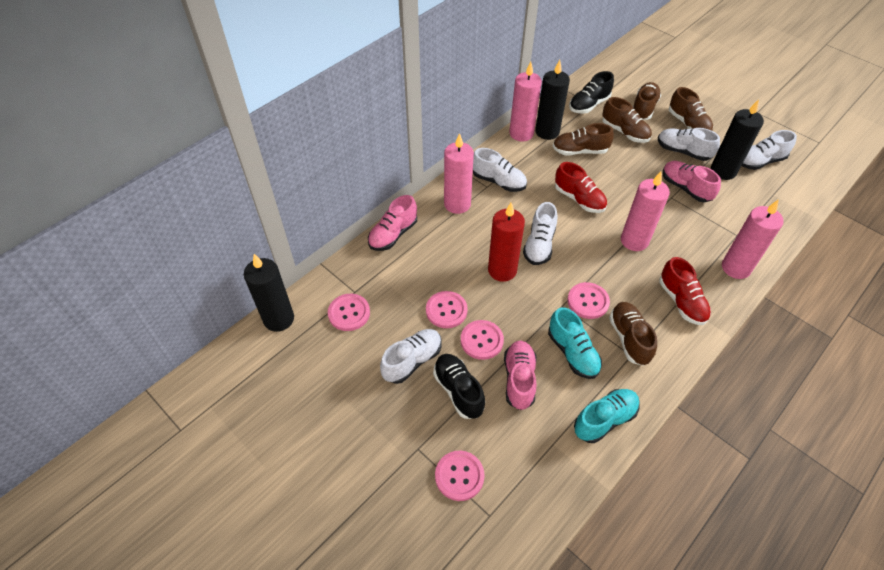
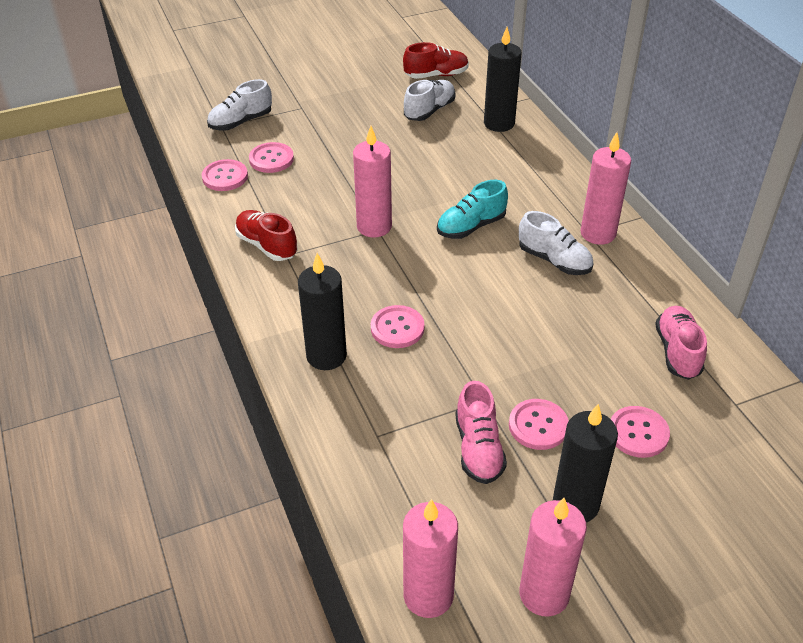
black shoe: 2 -> 0
brown shoe: 5 -> 0
pink shoe: 3 -> 2
red candle: 1 -> 0
turquoise shoe: 2 -> 1
white shoe: 5 -> 3

